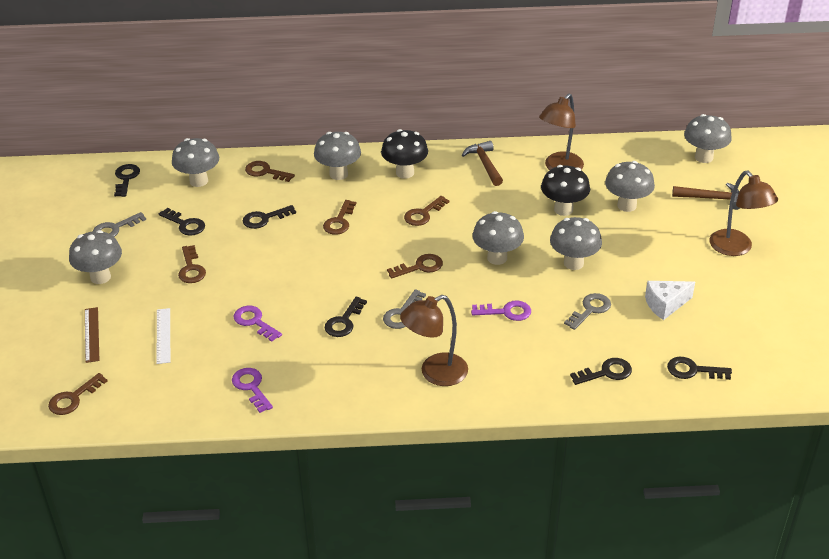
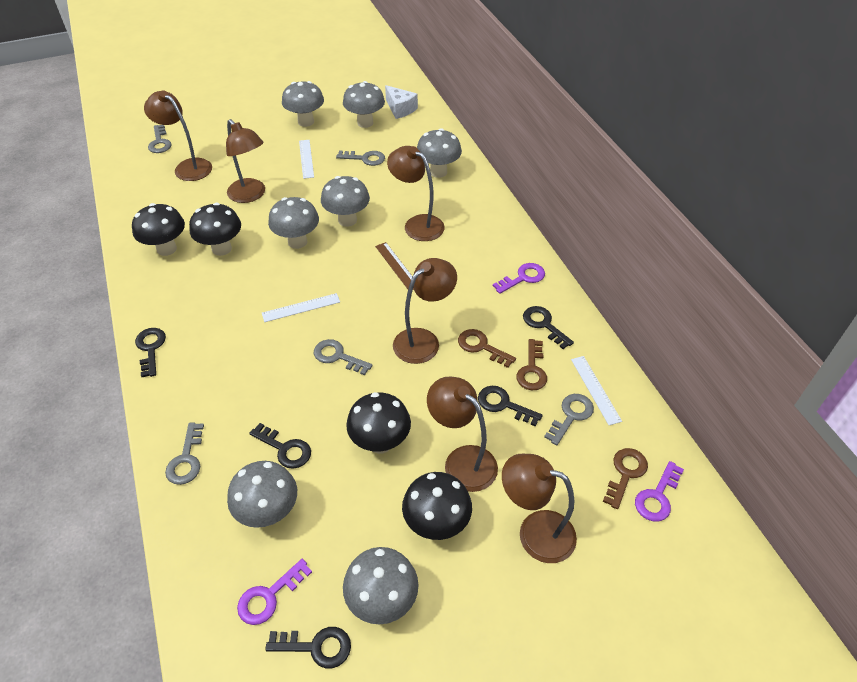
black key: 6 -> 5
black mushroom: 2 -> 4
brown hammer: 2 -> 0
brown key: 6 -> 3
brown lamp: 3 -> 6
grey key: 3 -> 5
white ruler: 1 -> 3

